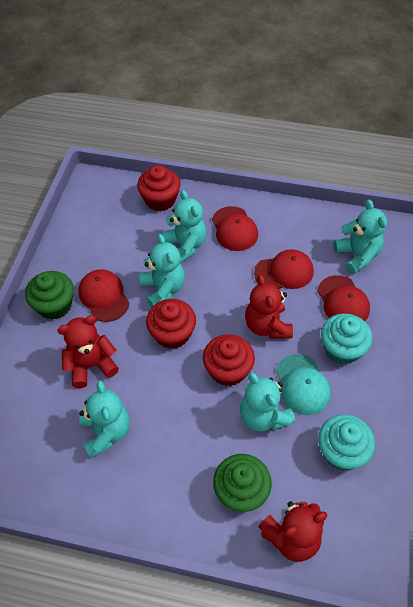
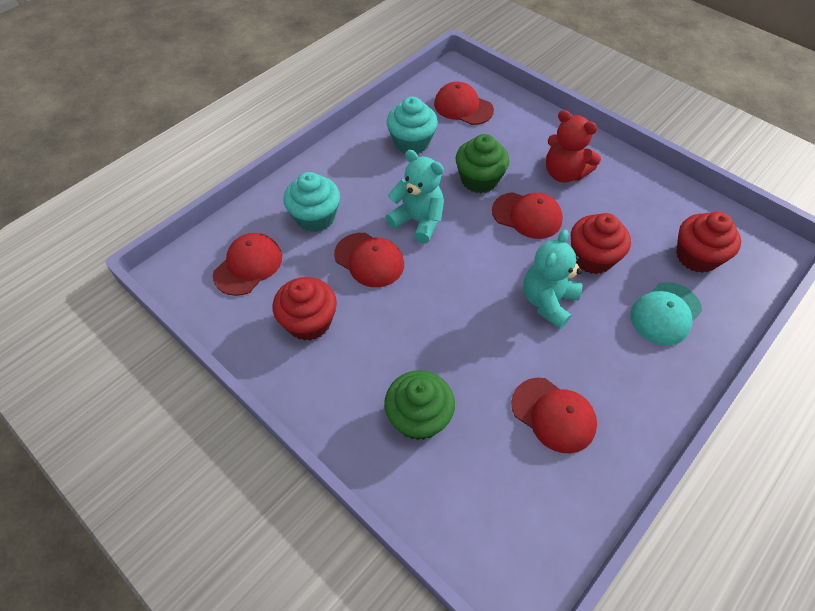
red cap: 4 -> 5
red teddy bear: 3 -> 1
turquoise teddy bear: 5 -> 2

